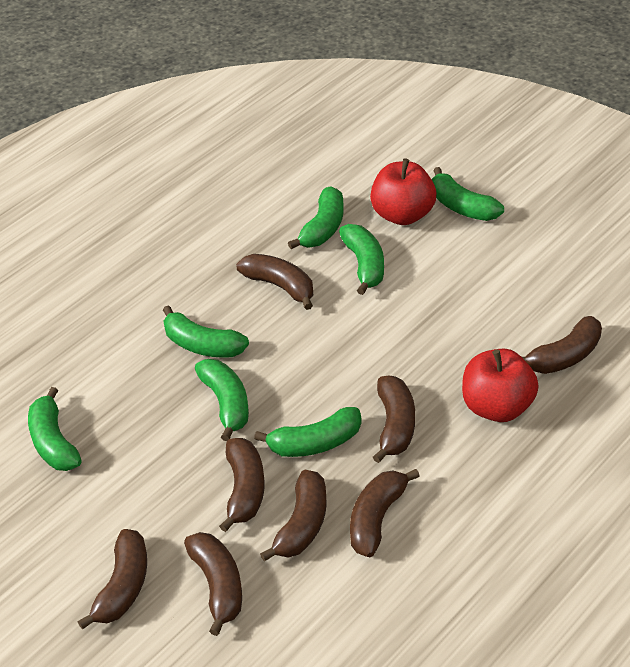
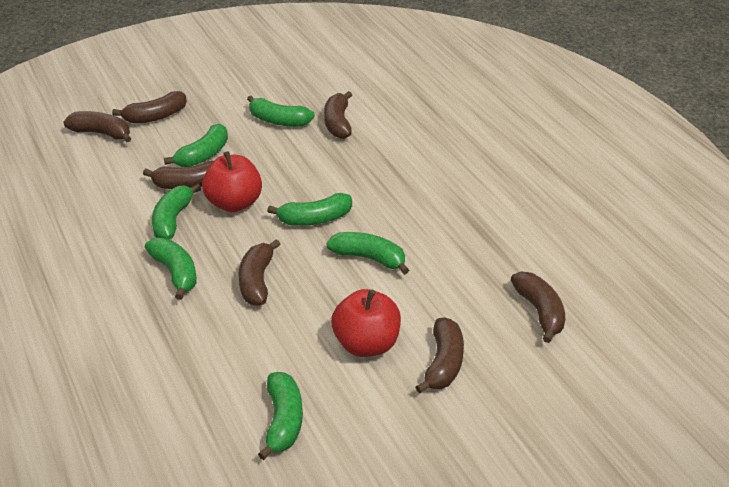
brown banana: 8 -> 7

